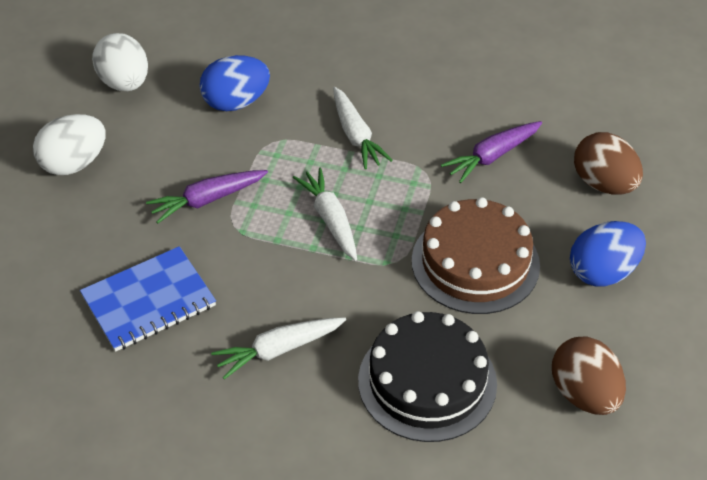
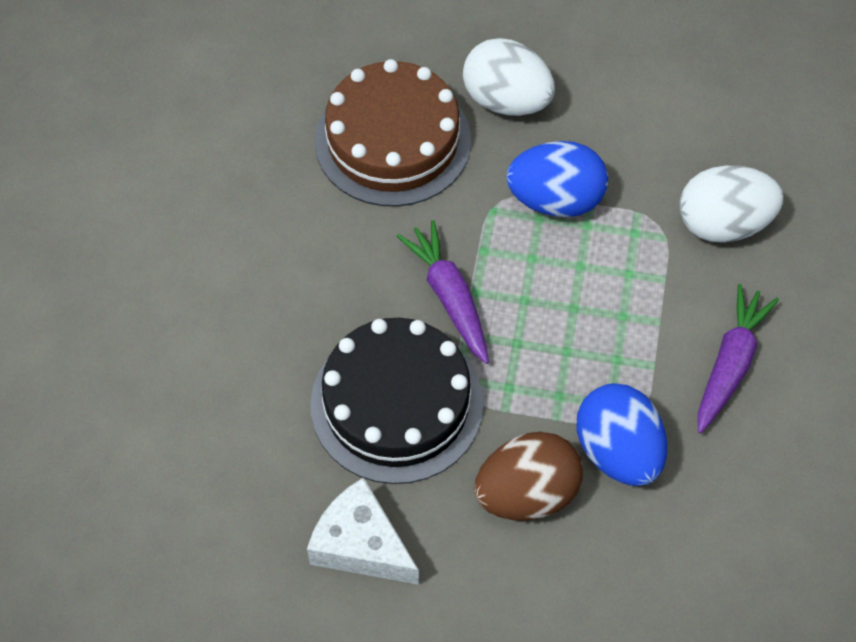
blue notebook: 1 -> 0
brown egg: 2 -> 1
white carrot: 3 -> 0
white cheese: 0 -> 1

